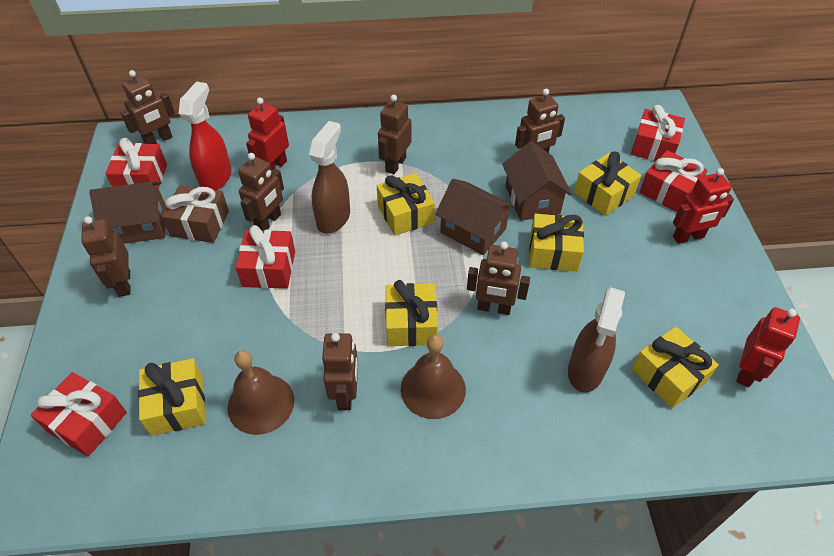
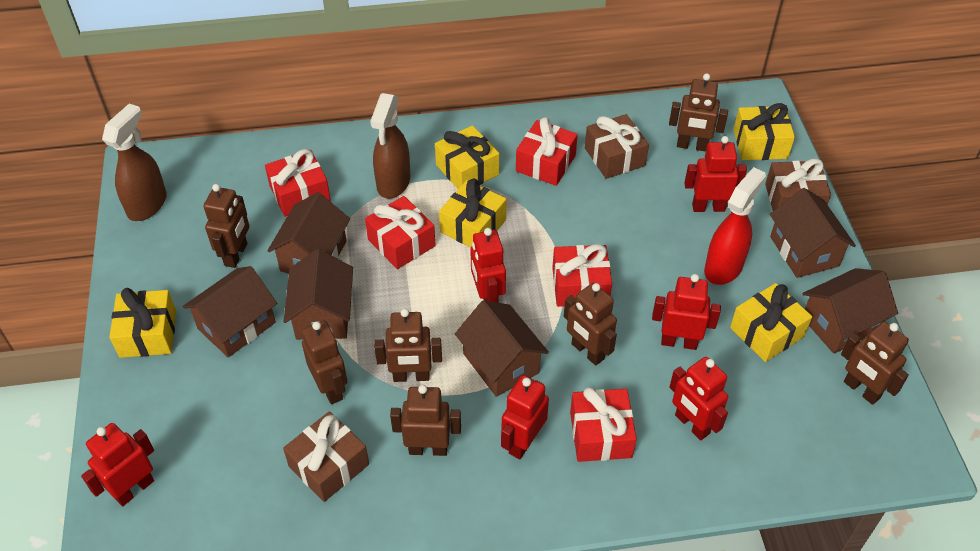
brown bell: 2 -> 0
brown gift: 1 -> 3
brown house: 3 -> 6
red robot: 3 -> 6
yellow gift: 6 -> 5

